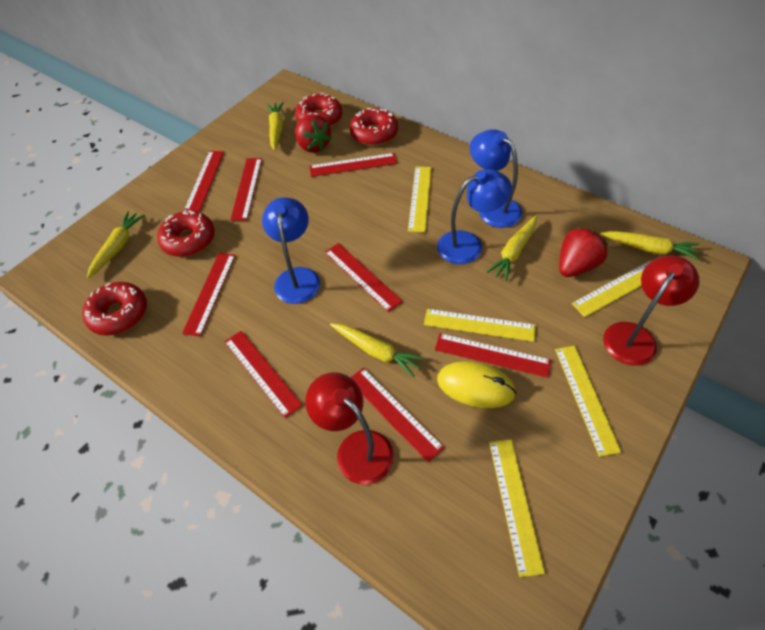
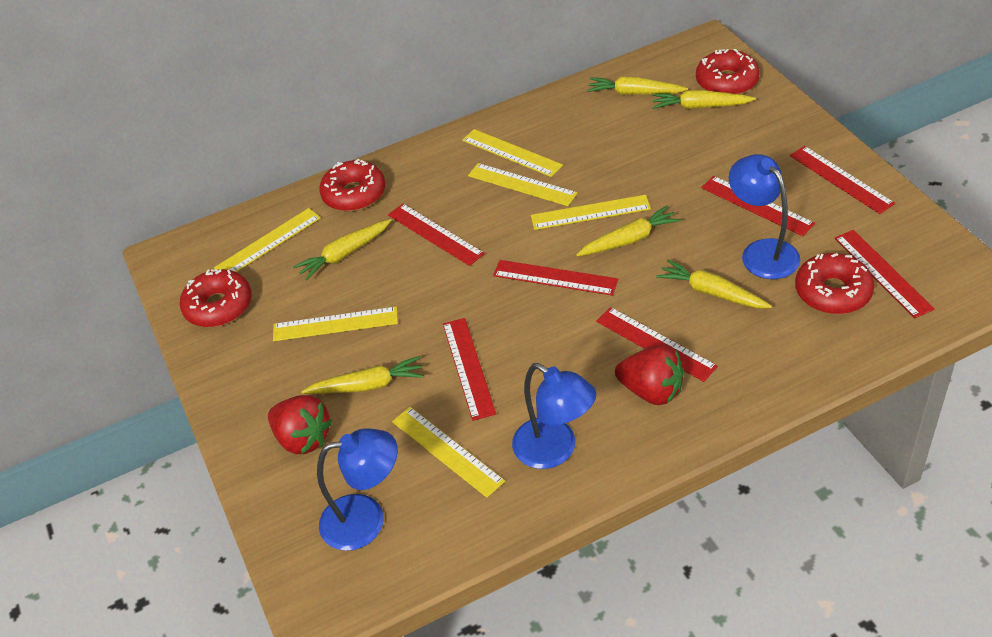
red lamp: 2 -> 0
red ruler: 8 -> 7
yellow carrot: 5 -> 6
yellow mouse: 1 -> 0
yellow ruler: 5 -> 6

